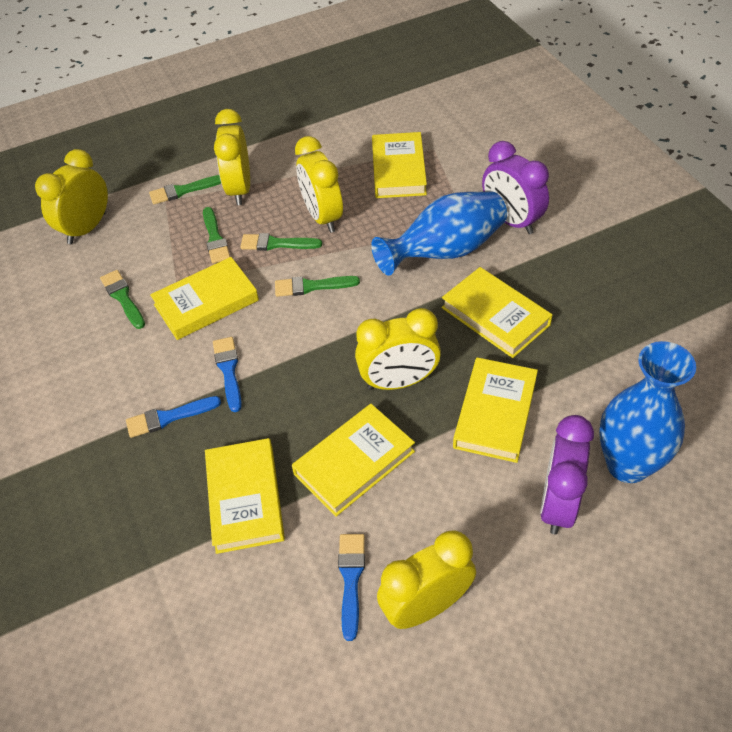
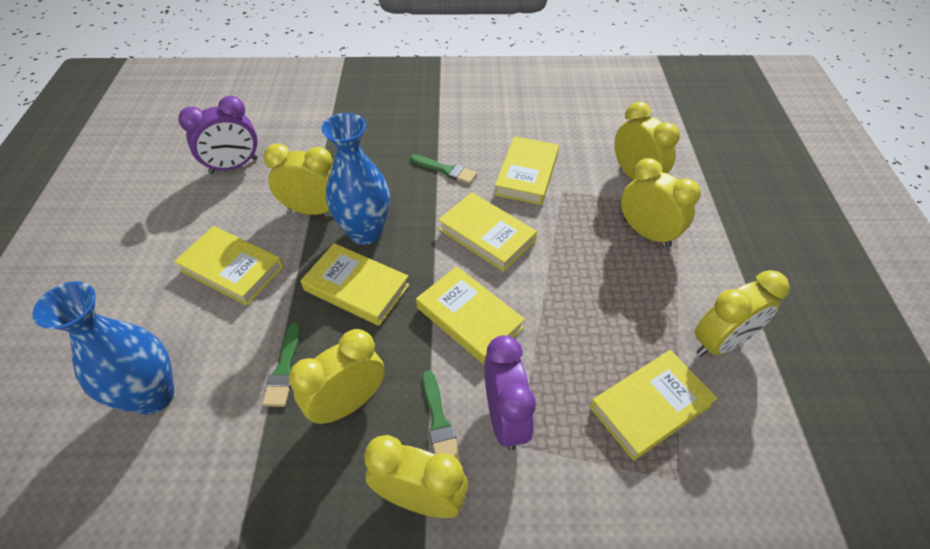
blue brush: 3 -> 0
green brush: 5 -> 3
yellow clock: 5 -> 6

